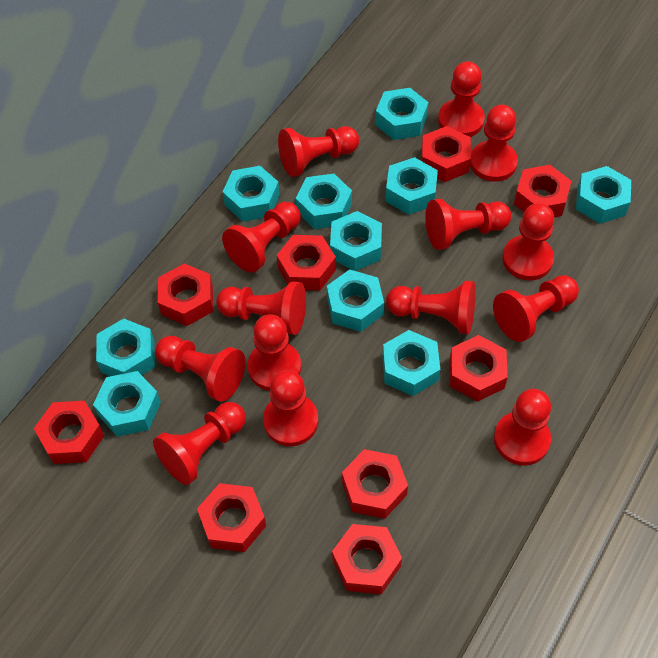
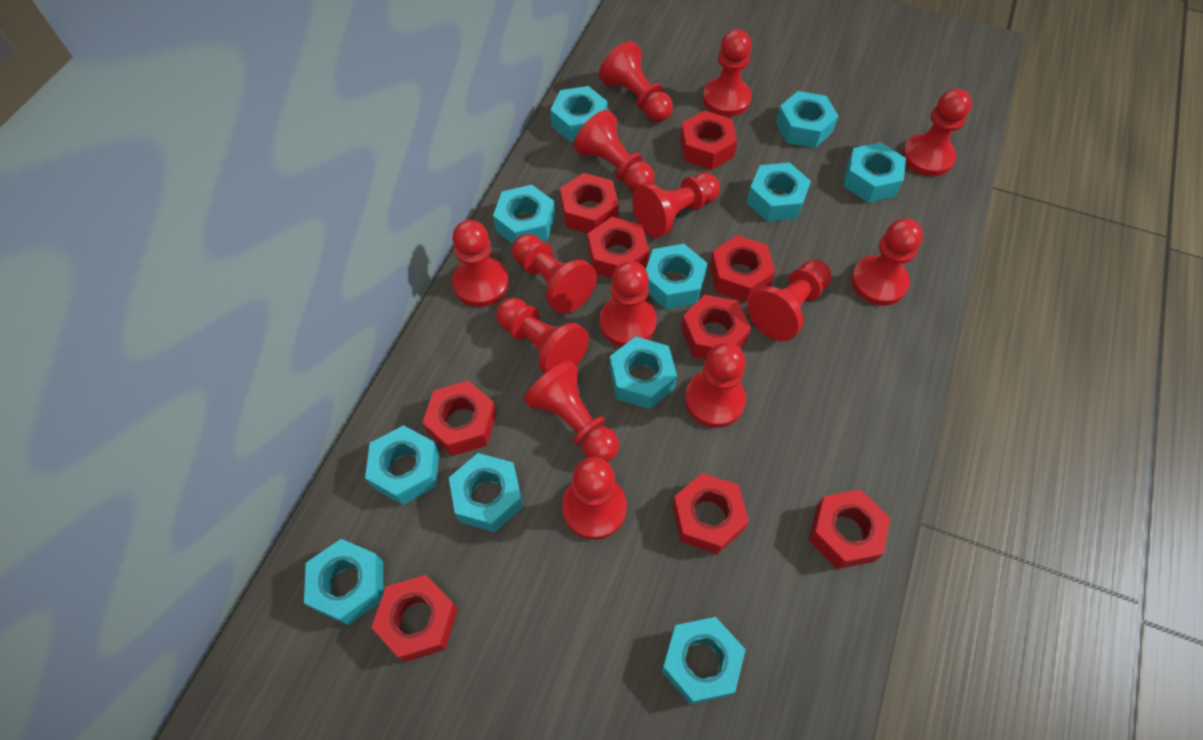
turquoise nut: 10 -> 11

